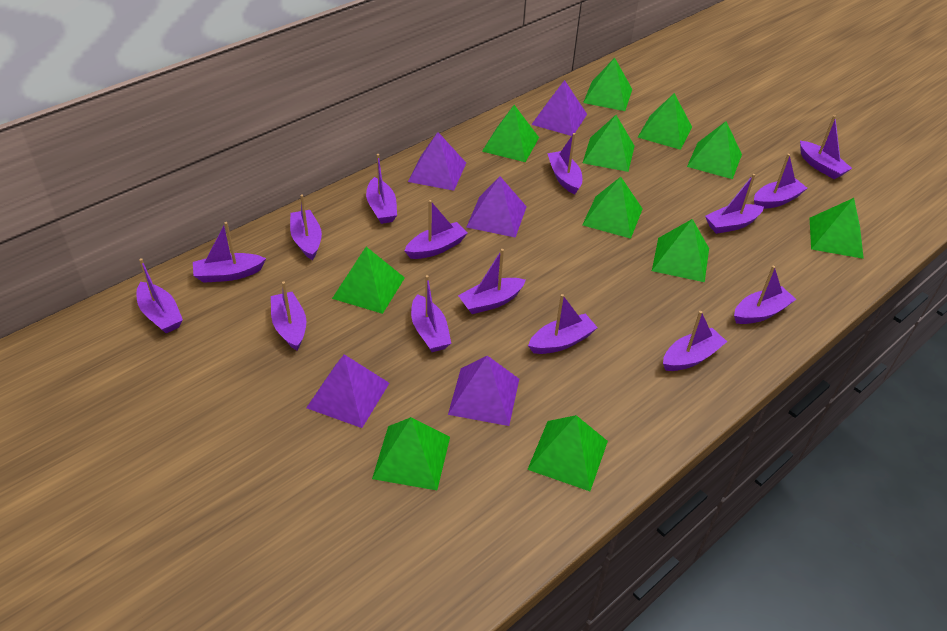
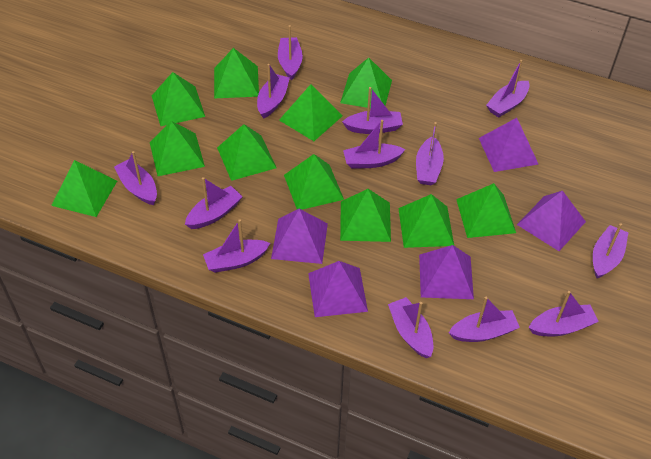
purple boat: 15 -> 13

